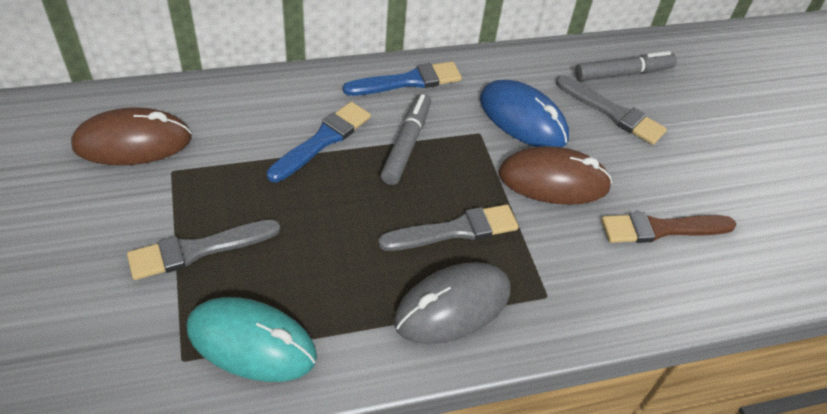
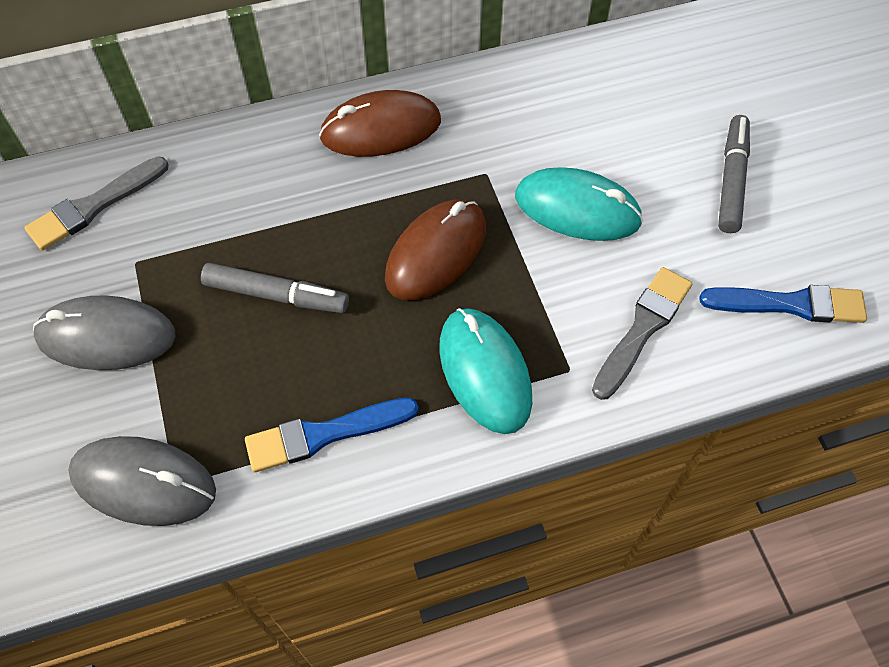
blue mouse: 1 -> 0
brown brush: 1 -> 0
grey brush: 3 -> 2
grey mouse: 1 -> 2
turquoise mouse: 1 -> 2

